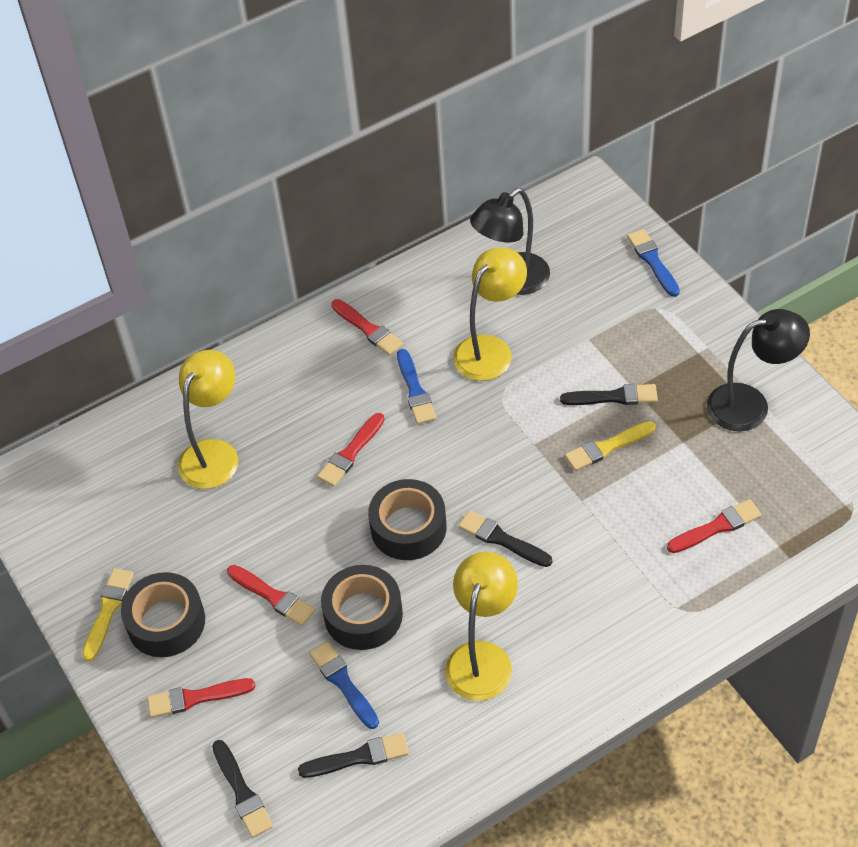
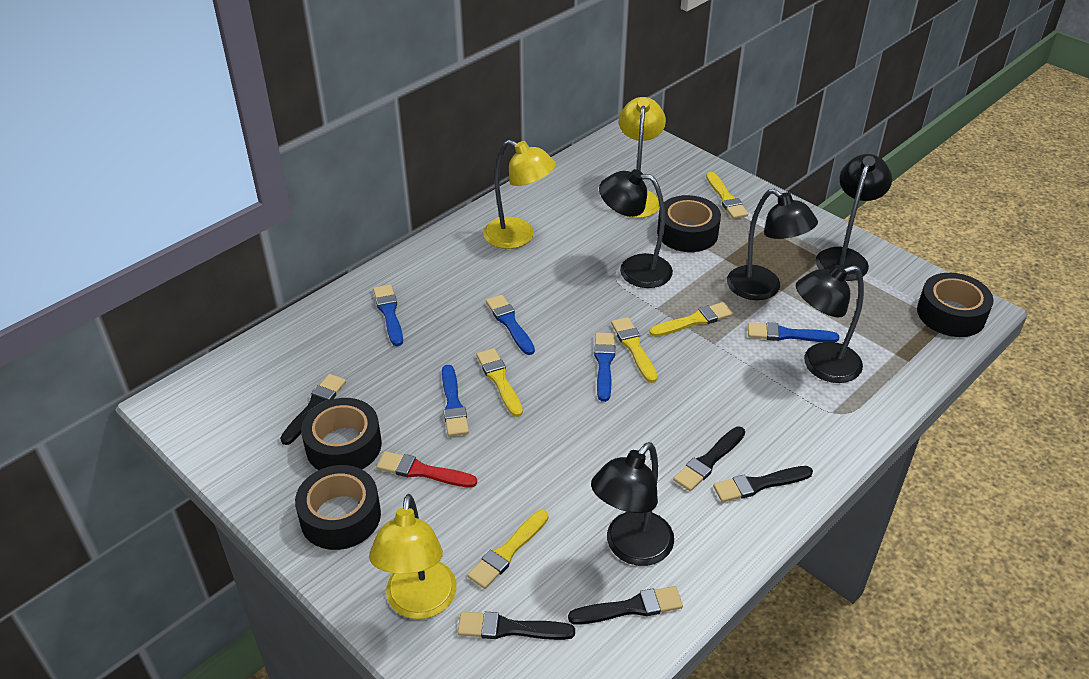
black brush: 4 -> 5
black lamp: 2 -> 5
black tape: 3 -> 4
blue brush: 3 -> 5
red brush: 5 -> 1
yellow brush: 2 -> 5

